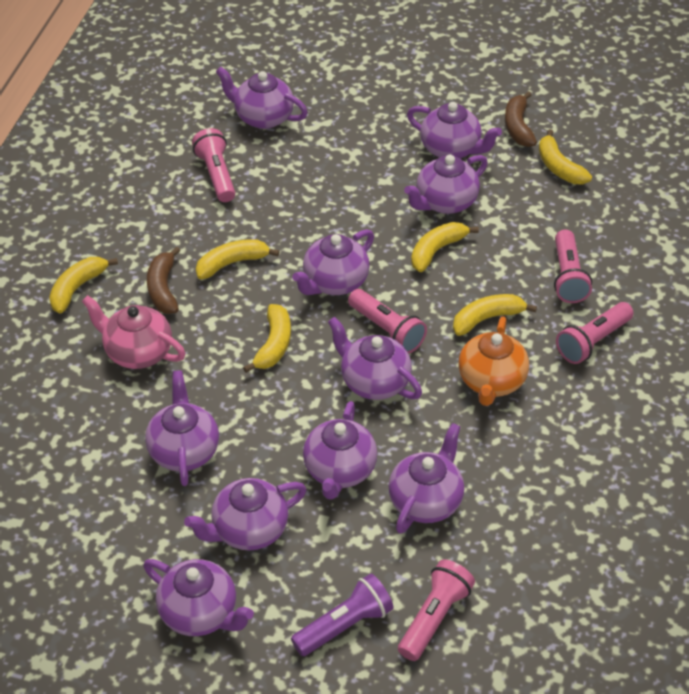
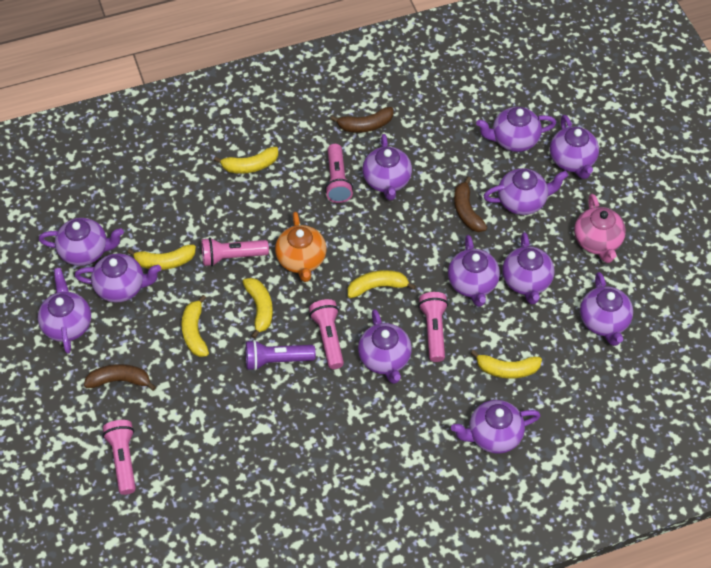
brown banana: 2 -> 3
purple teapot: 10 -> 12

